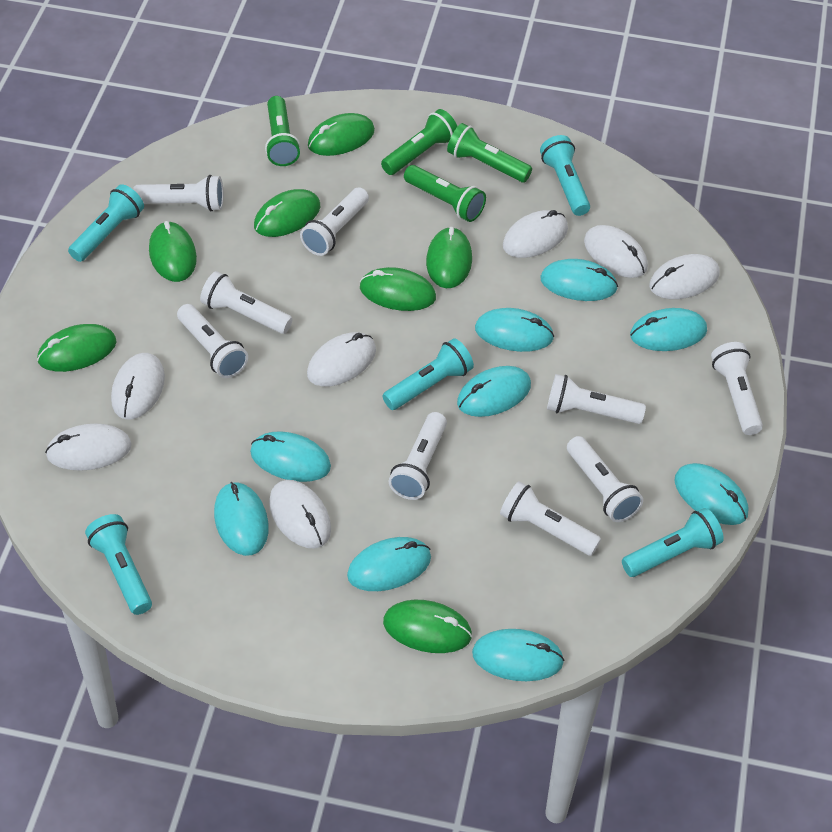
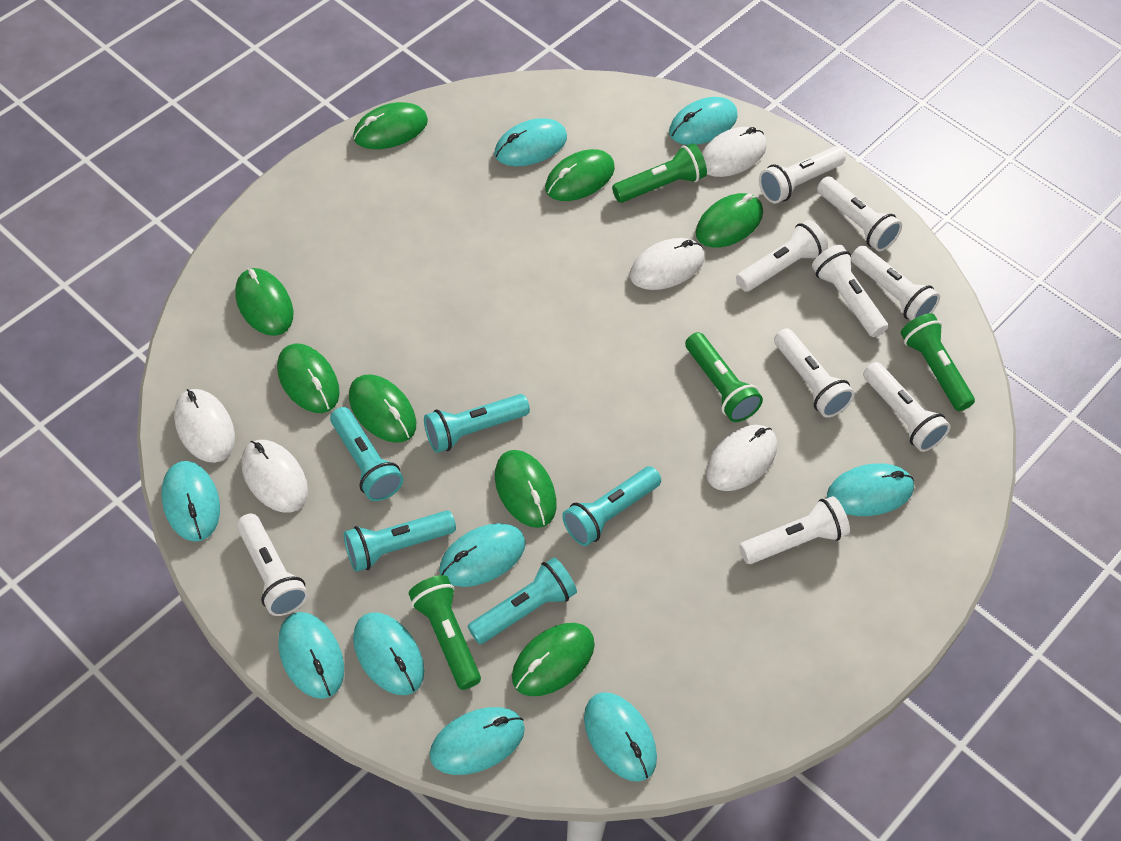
green mouse: 7 -> 8
white mouse: 7 -> 5

